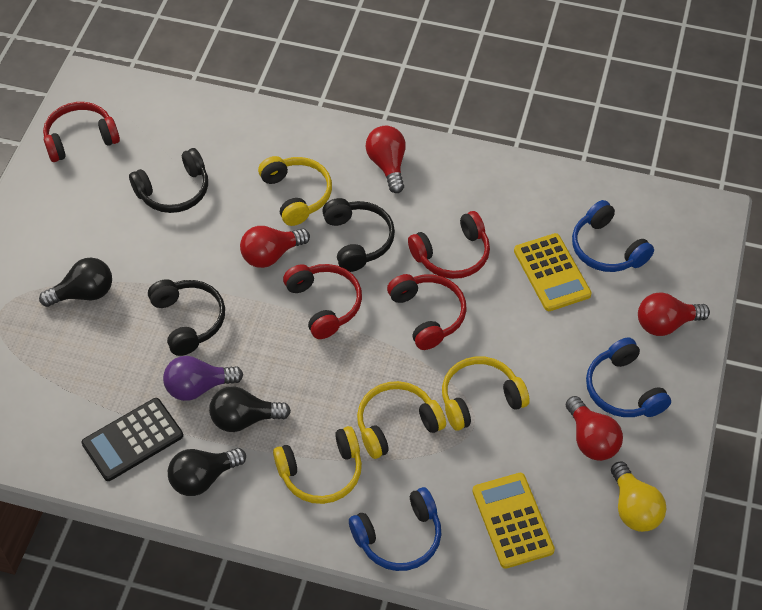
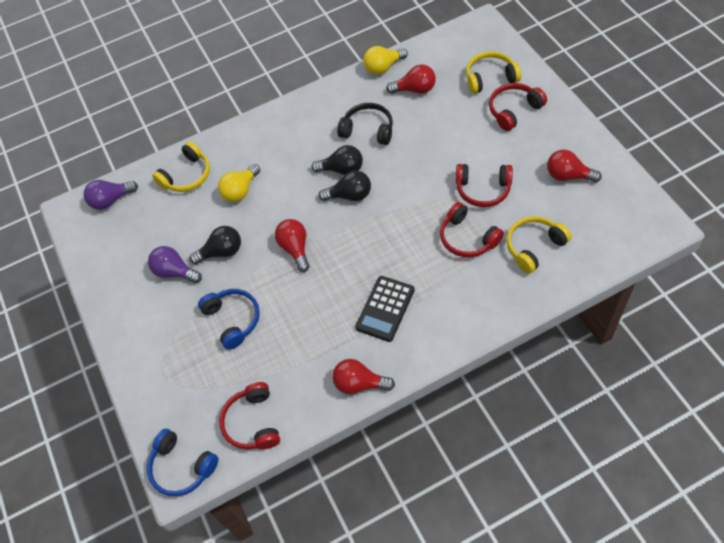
black headphones: 3 -> 1
blue headphones: 3 -> 2
purple light bulb: 1 -> 2
yellow calculator: 2 -> 0
yellow headphones: 4 -> 3
yellow light bulb: 1 -> 2

